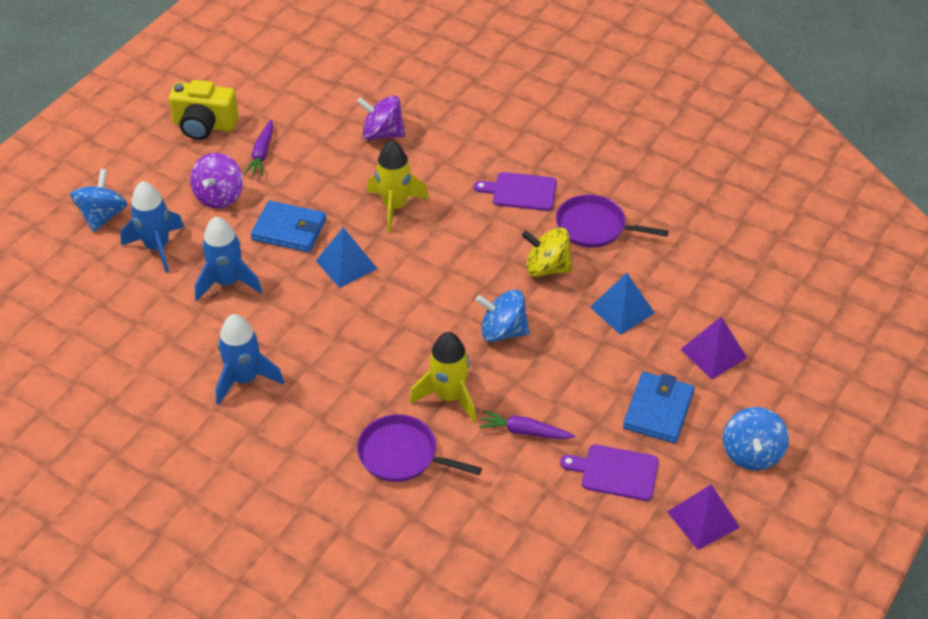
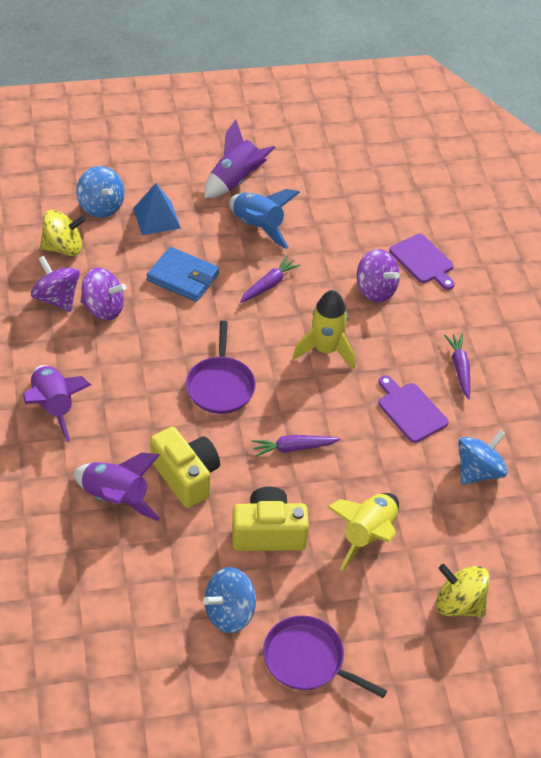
blue pyramid: 2 -> 1
blue rocket: 3 -> 1
blue wallet: 2 -> 1
purple carrot: 2 -> 3
purple pyramid: 2 -> 0
purple rocket: 0 -> 3
purple spinning top: 2 -> 3
yellow camera: 1 -> 2
yellow spinning top: 1 -> 2

